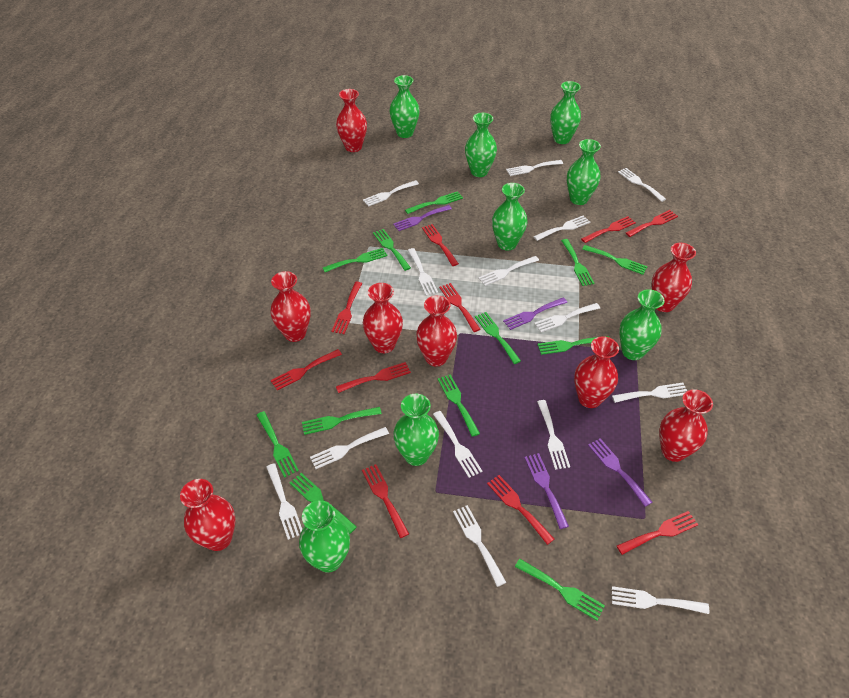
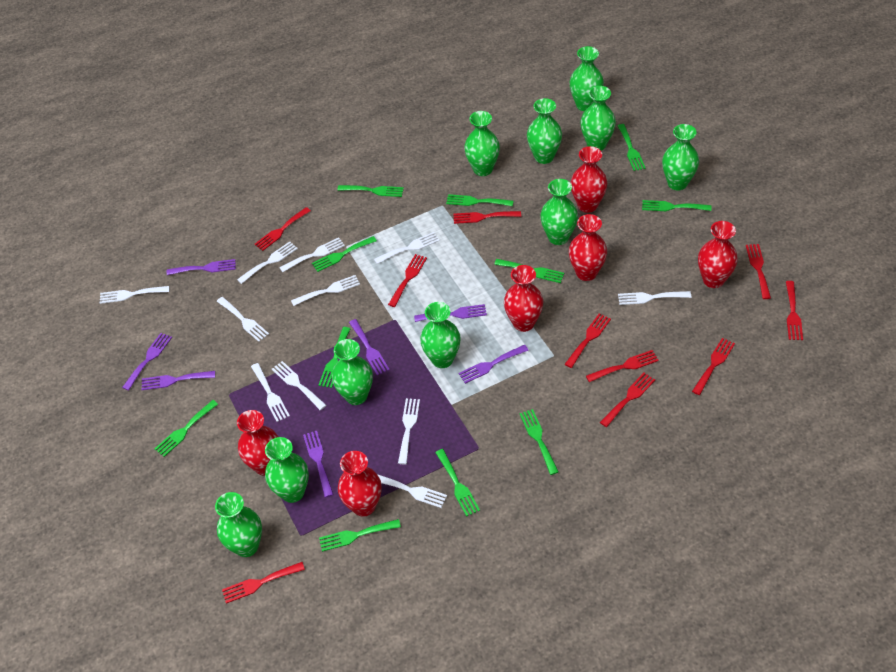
green fork: 12 -> 11
green vase: 8 -> 10
purple fork: 4 -> 7
red vase: 8 -> 6
white fork: 14 -> 11

